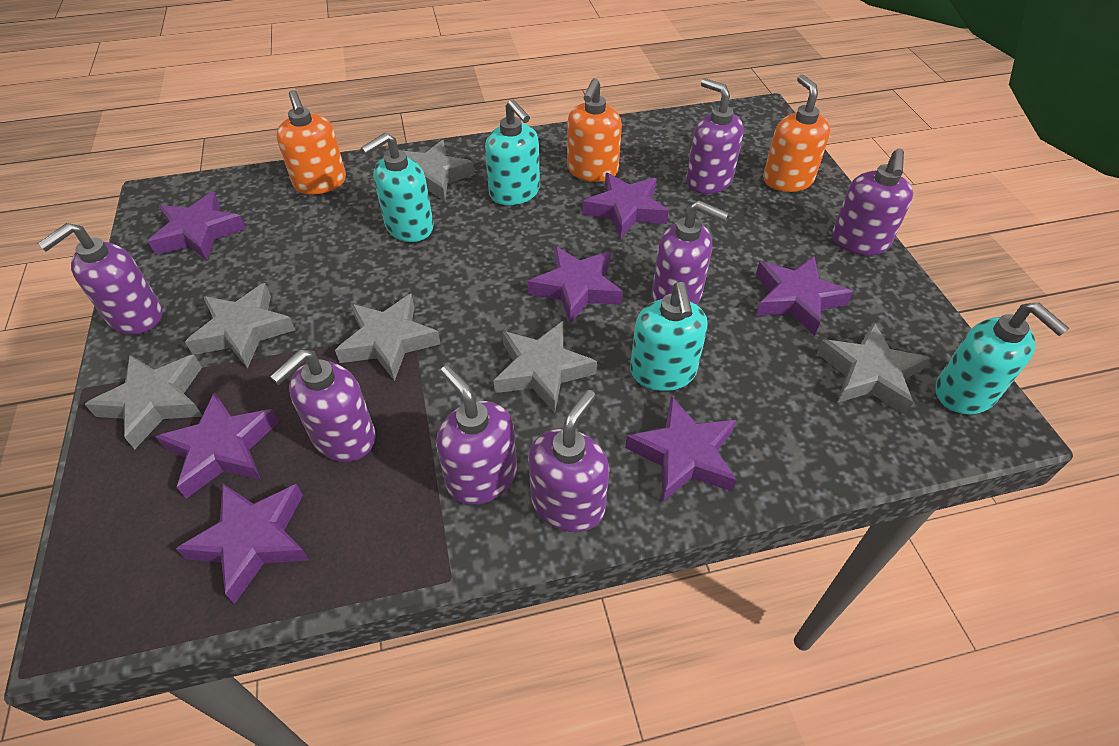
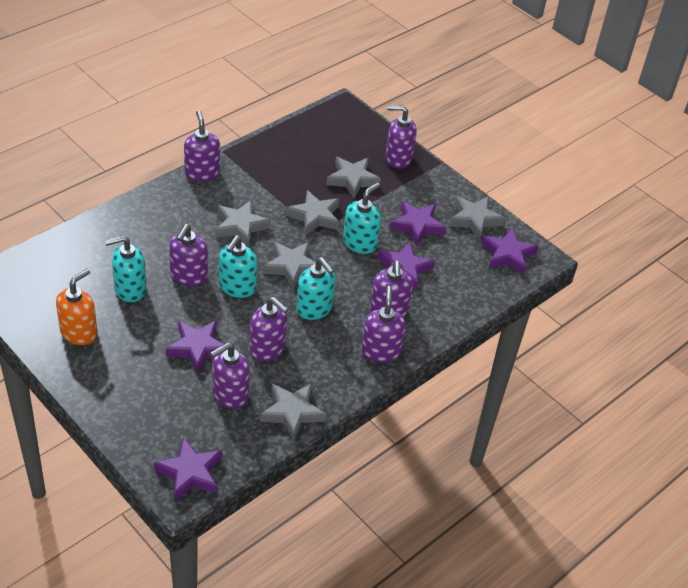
orange soap dispenser: 3 -> 1
purple star: 7 -> 5

